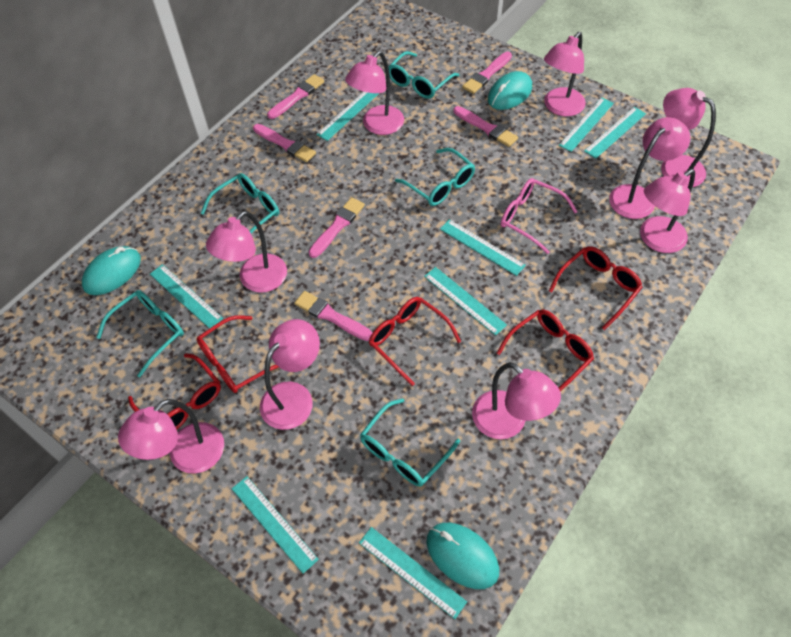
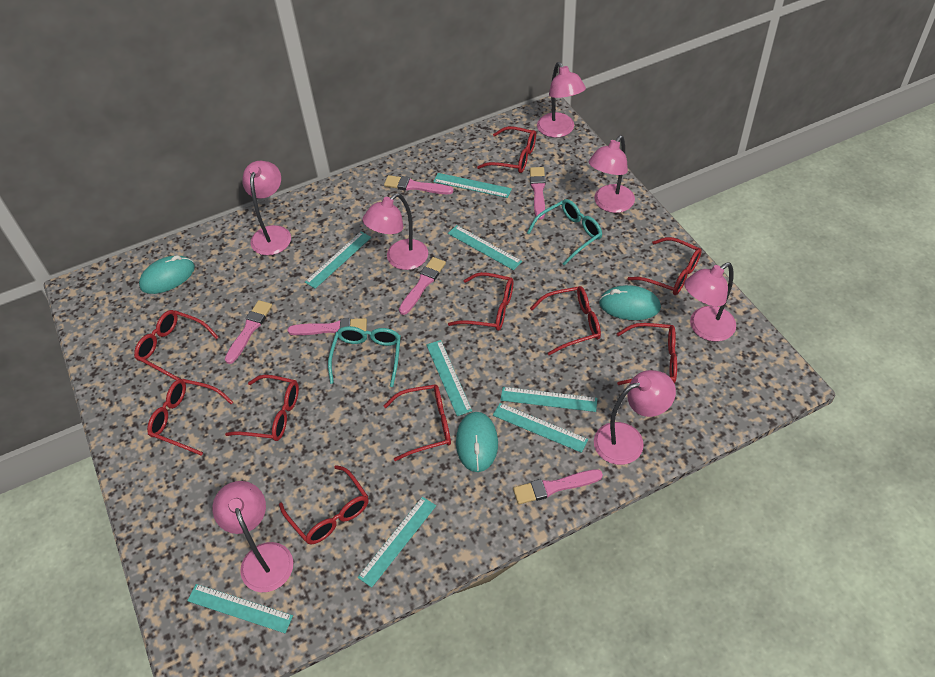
pink glasses: 1 -> 0
pink lamp: 9 -> 7
red glasses: 5 -> 10
turquoise glasses: 5 -> 2

